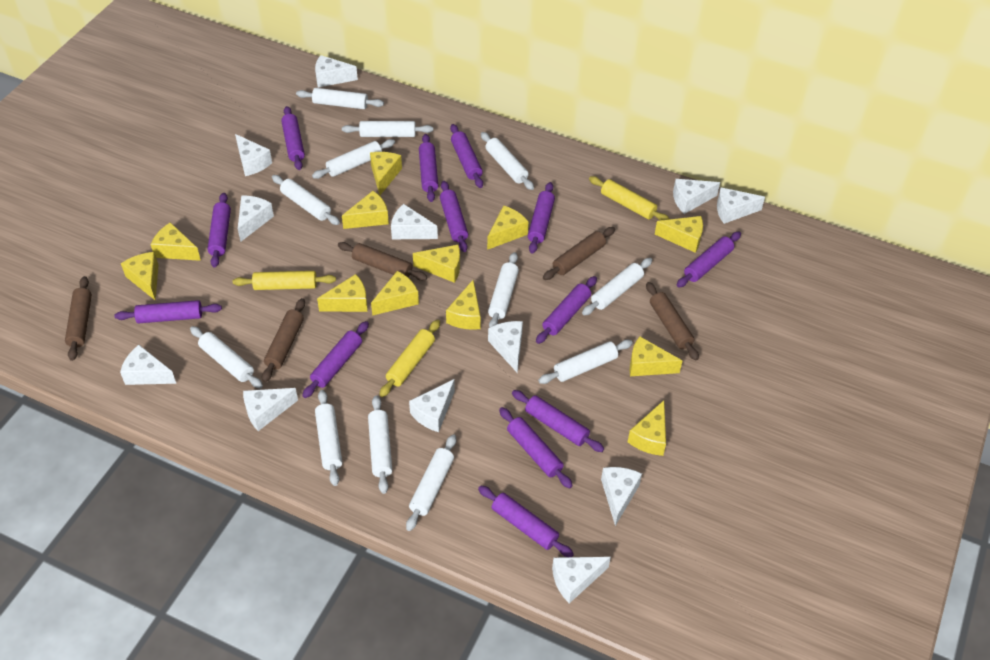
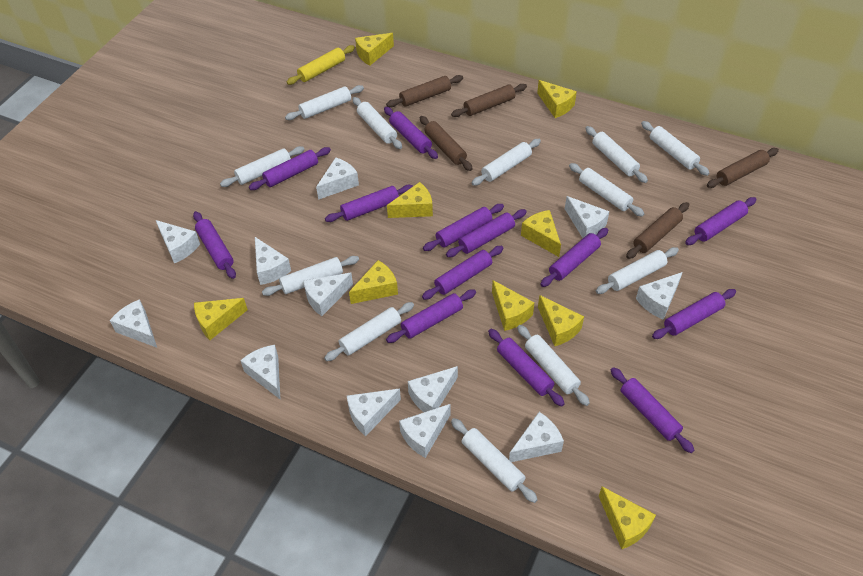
yellow cheese: 12 -> 9
yellow rolling pin: 3 -> 1

